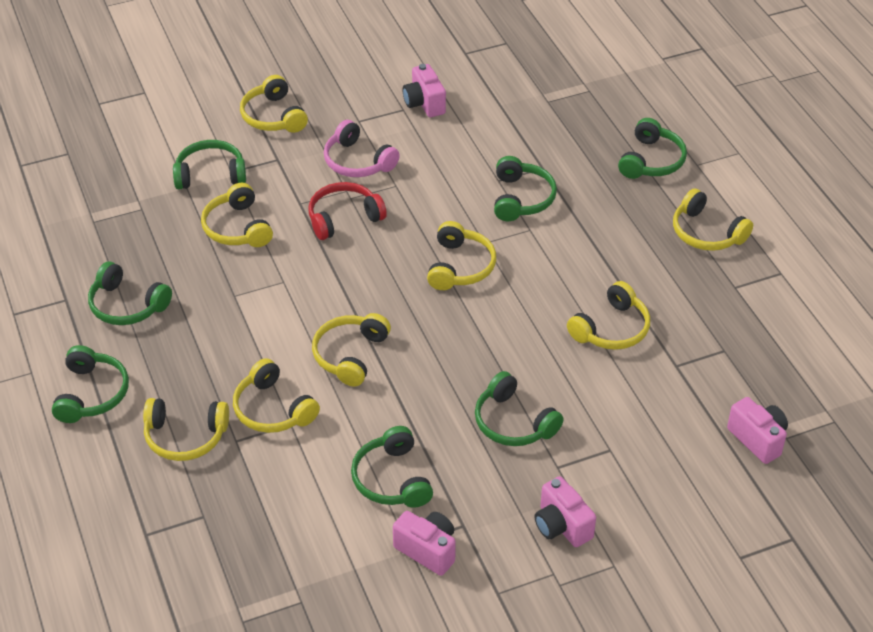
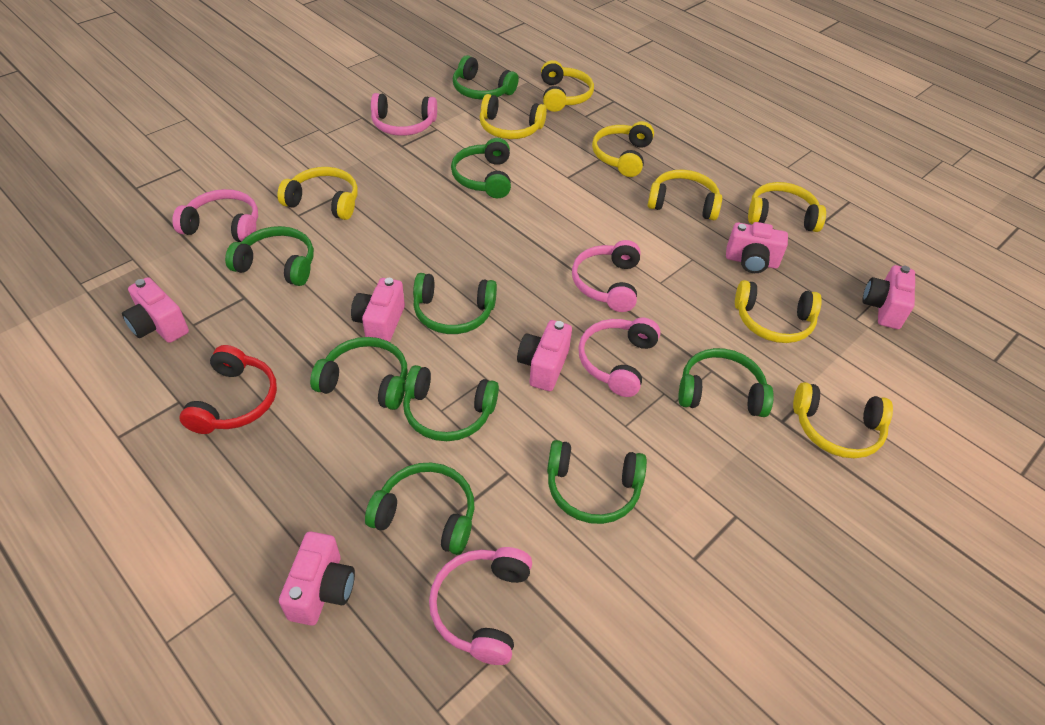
green headphones: 7 -> 9
pink camera: 4 -> 6
pink headphones: 1 -> 5

